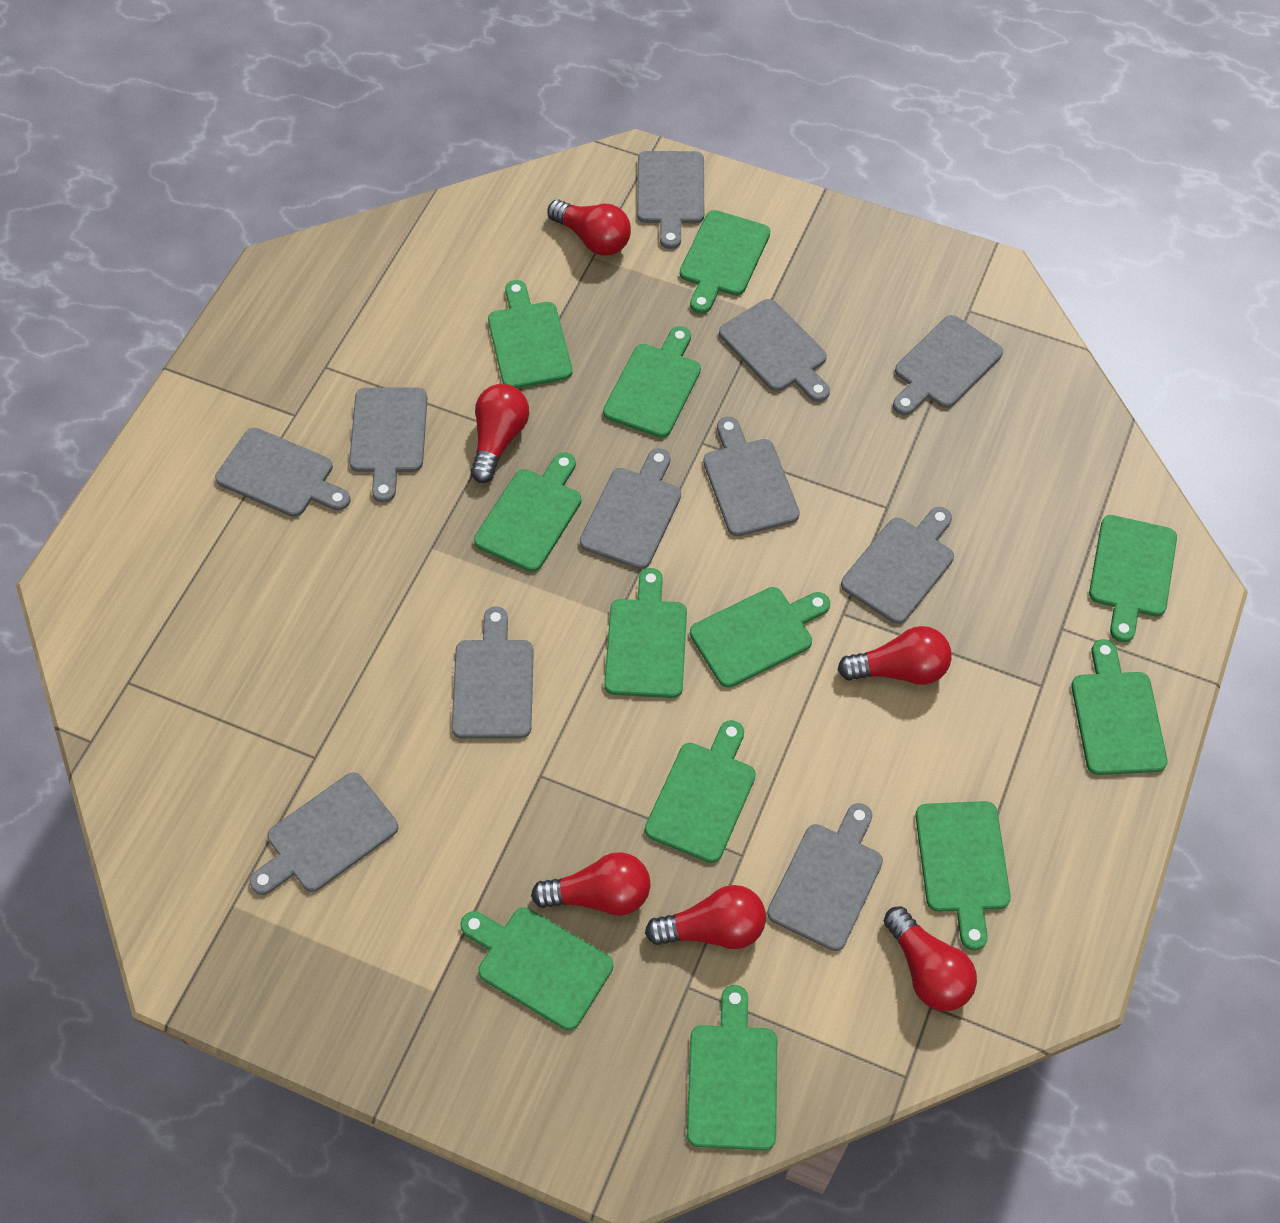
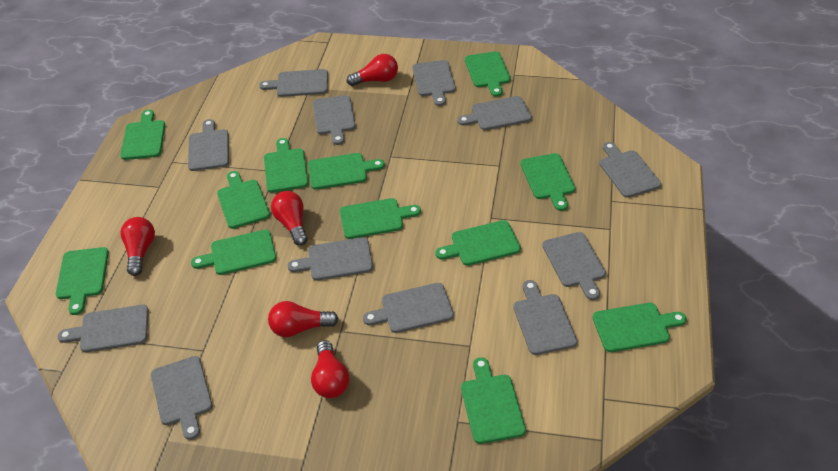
grey cutting board: 11 -> 12
red light bulb: 6 -> 5

